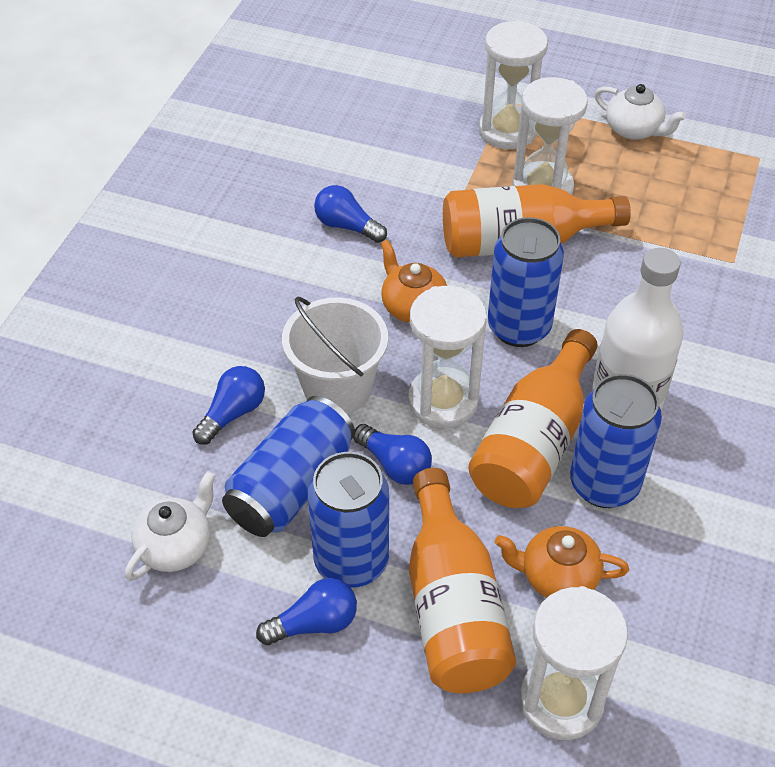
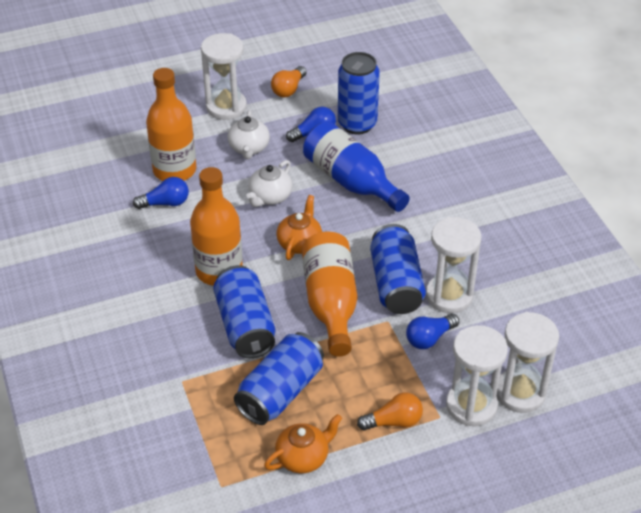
blue bottle: 0 -> 1
blue light bulb: 4 -> 3
orange light bulb: 0 -> 2
white bottle: 1 -> 0
white bucket: 1 -> 0

